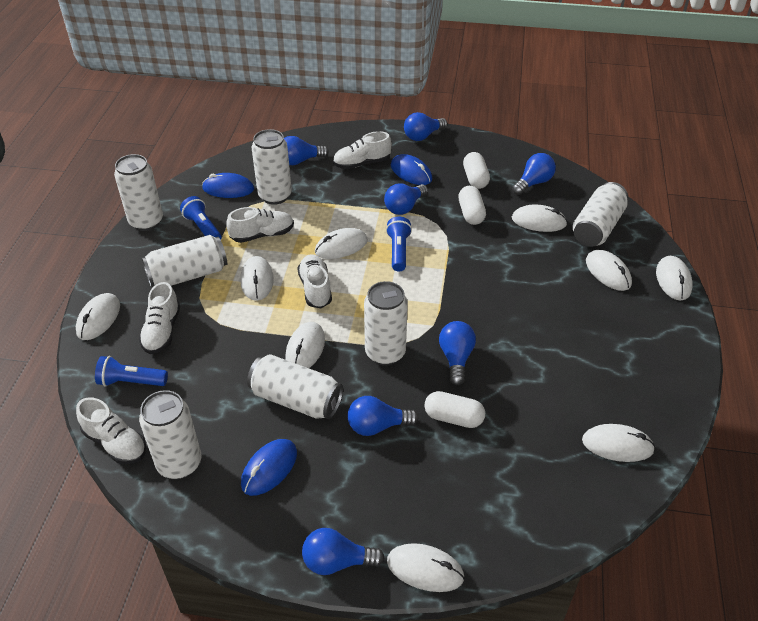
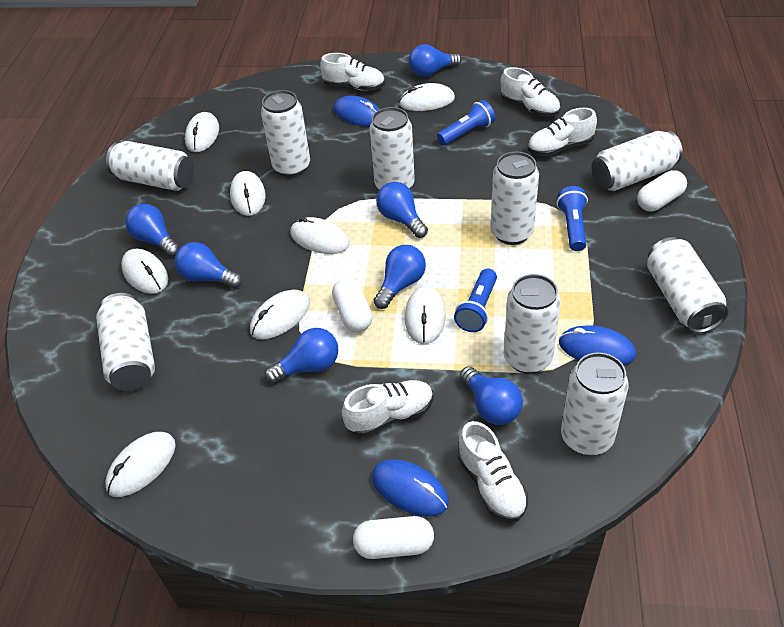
white can: 7 -> 9
white mouse: 9 -> 8

